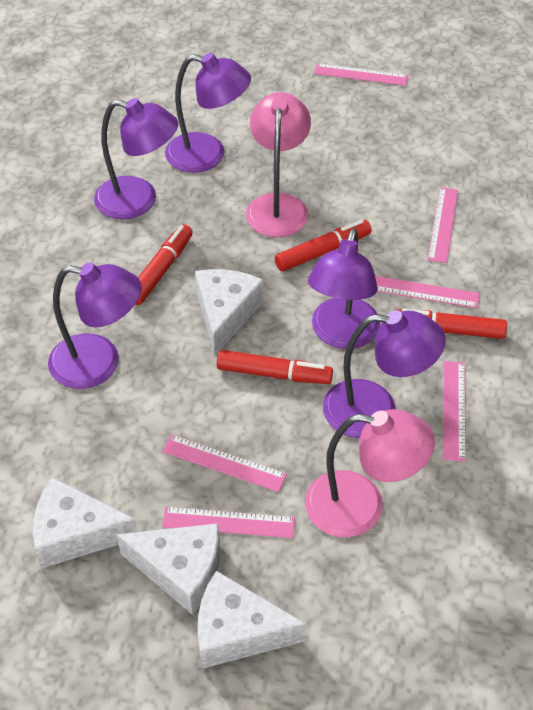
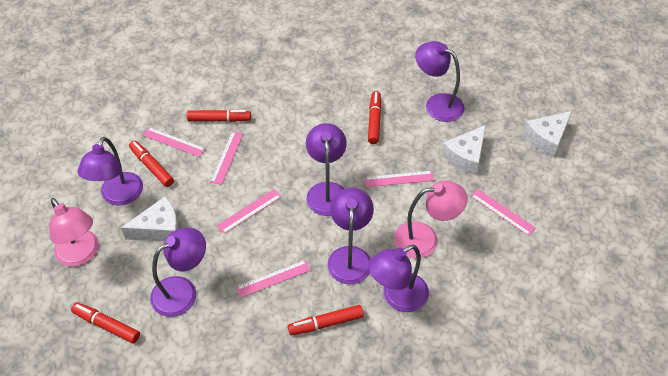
purple lamp: 5 -> 6
red marker: 4 -> 5
white cheese: 4 -> 3

